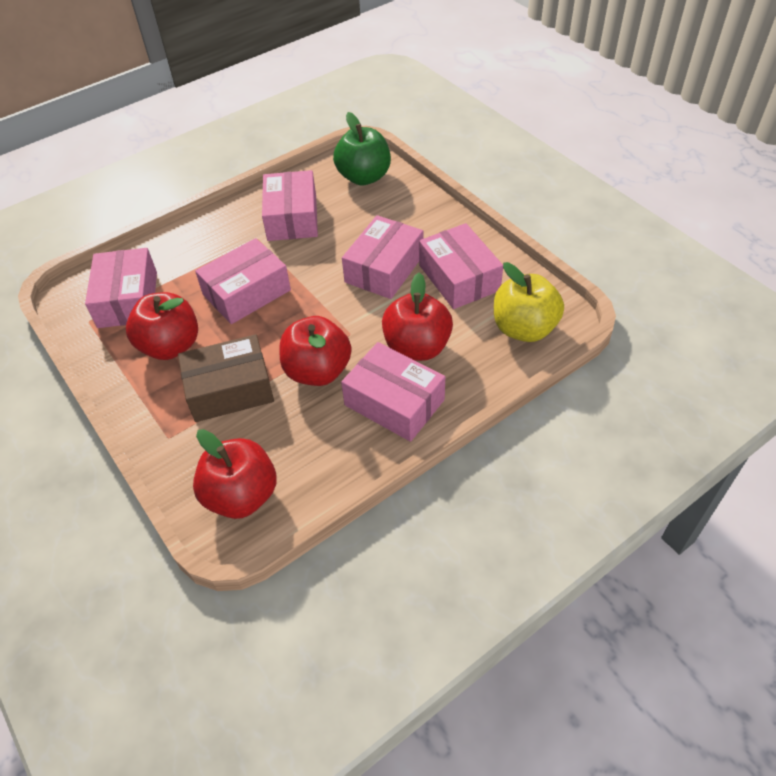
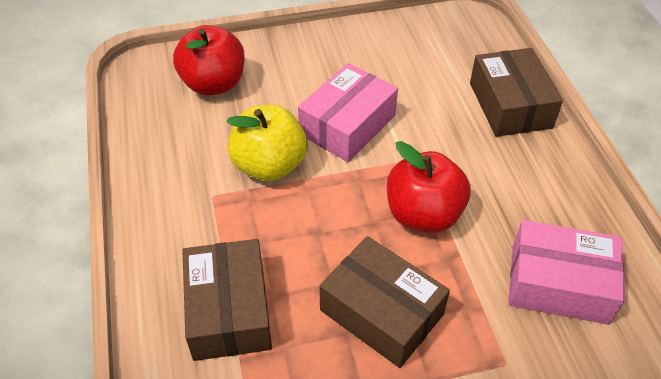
brown box: 1 -> 3
green apple: 1 -> 0
pink box: 6 -> 2
red apple: 4 -> 2

